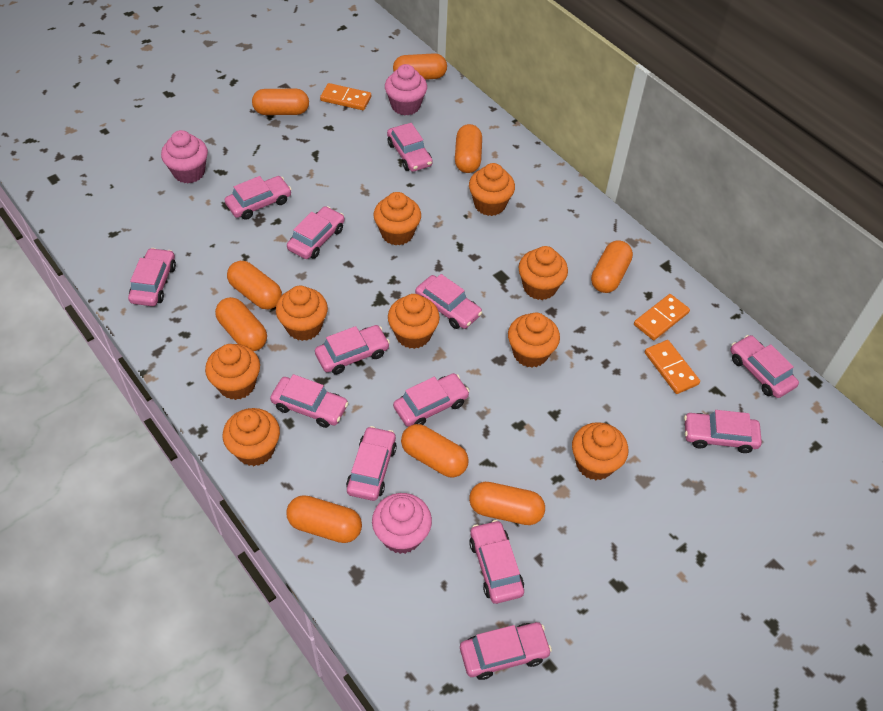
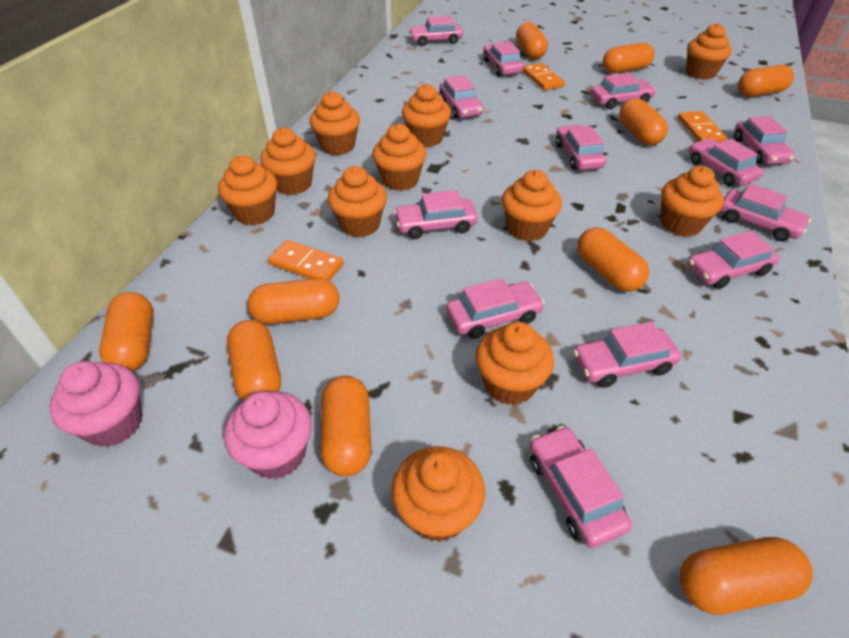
orange capsule: 9 -> 10
orange cupcake: 9 -> 11
pink cupcake: 3 -> 2

